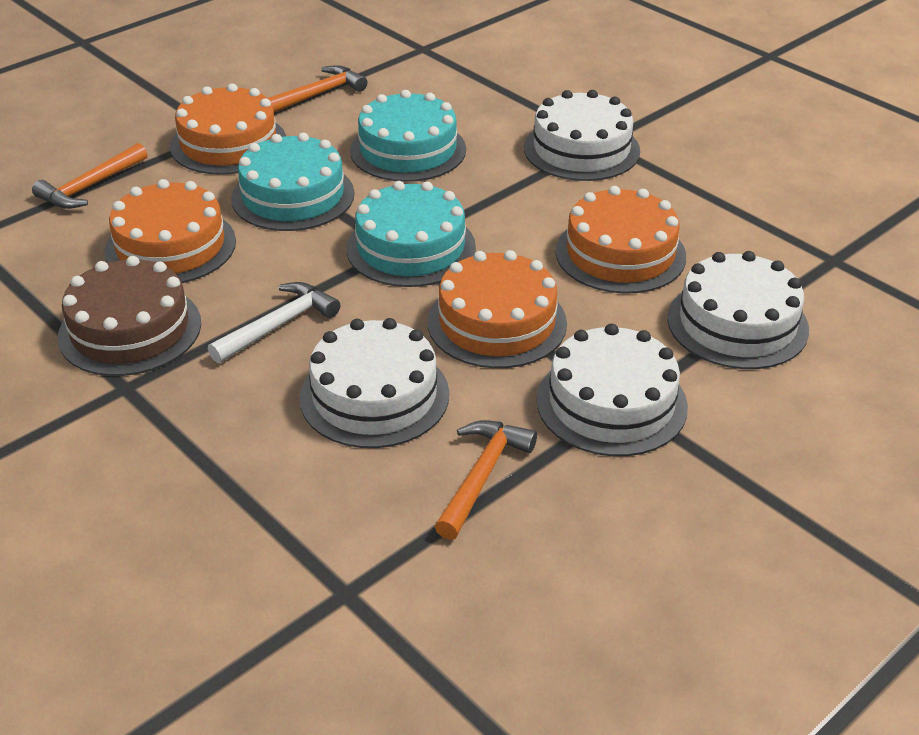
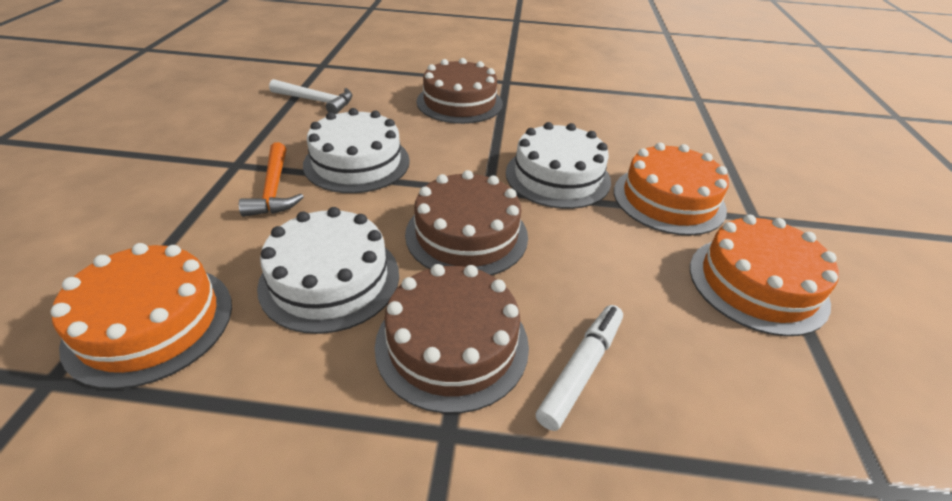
brown cake: 1 -> 3
orange cake: 4 -> 3
orange hammer: 3 -> 1
turquoise cake: 3 -> 0
white cake: 4 -> 3
white marker: 0 -> 1

